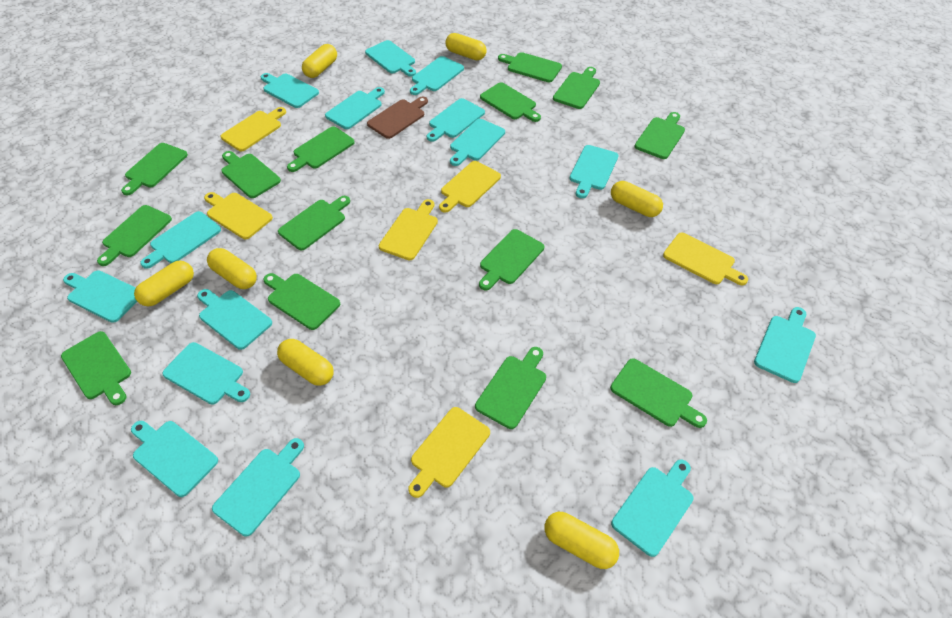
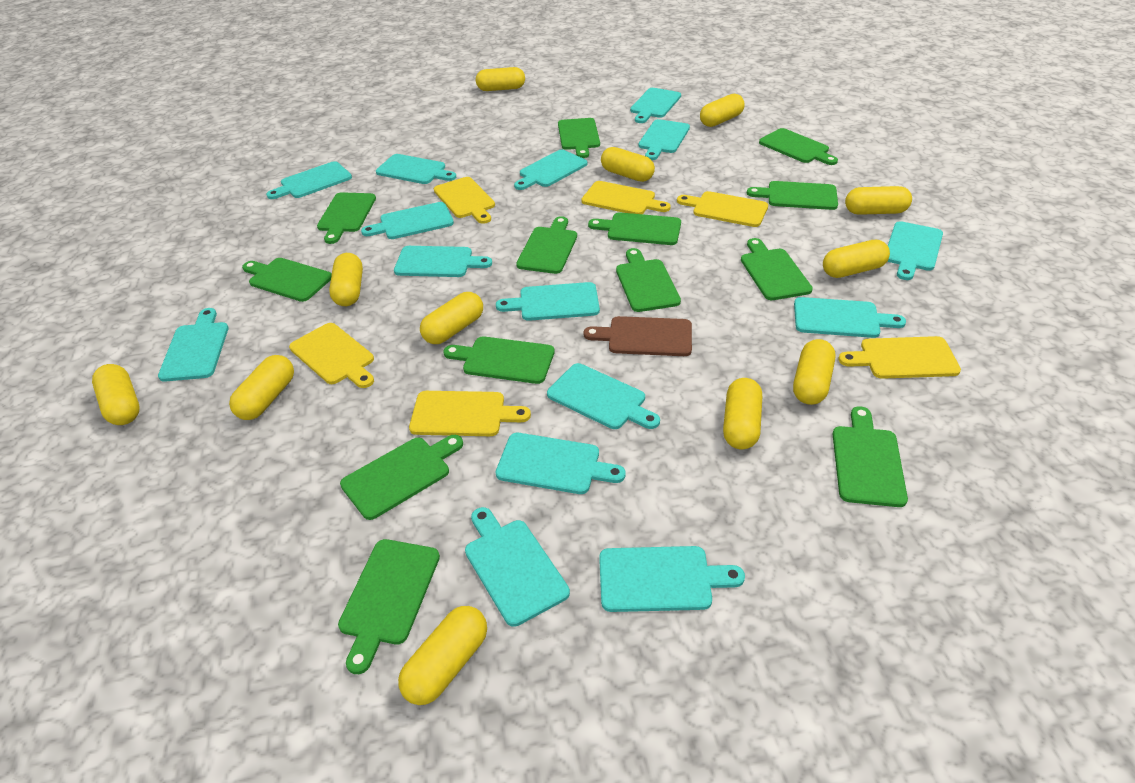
green cutting board: 14 -> 13
yellow capsule: 7 -> 12

